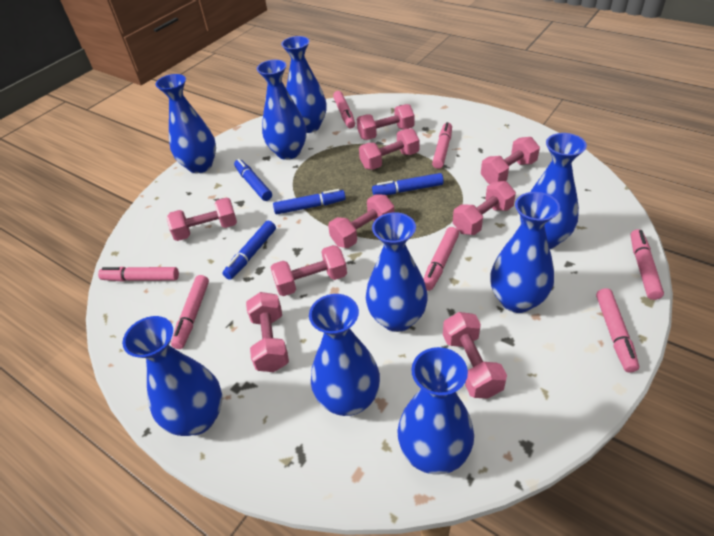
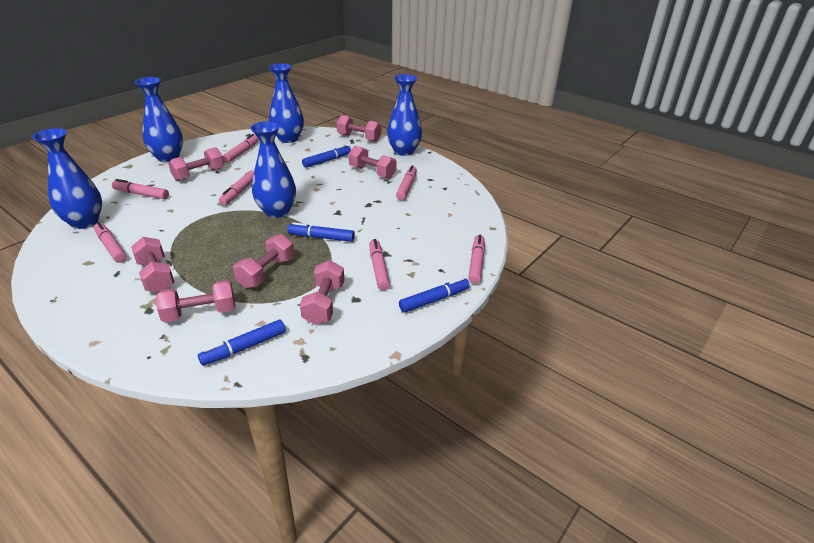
blue vase: 9 -> 5
pink dumbbell: 9 -> 7

